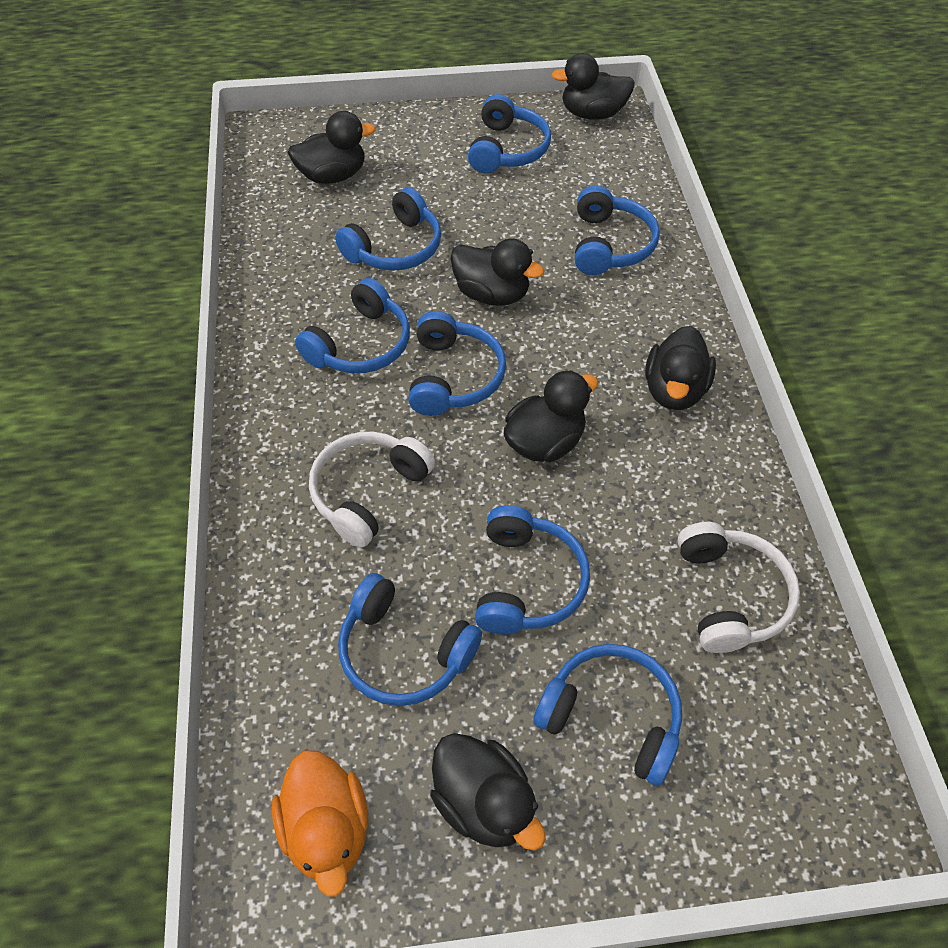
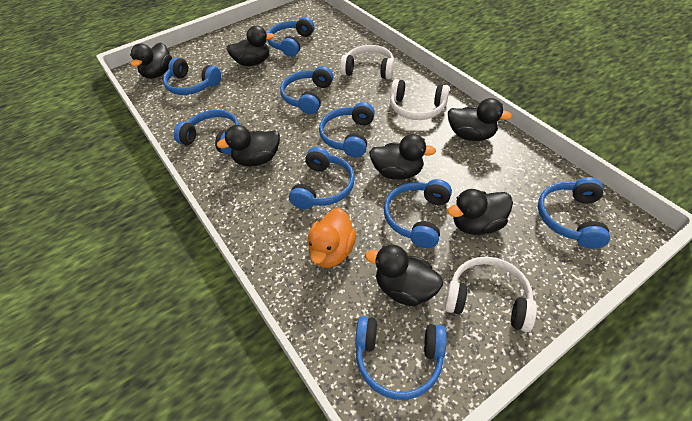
black duck: 6 -> 7
blue headphones: 8 -> 9
white headphones: 2 -> 3

